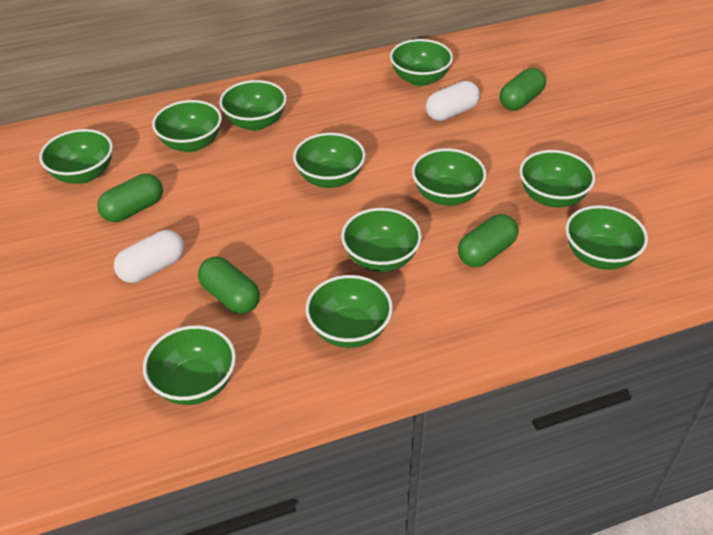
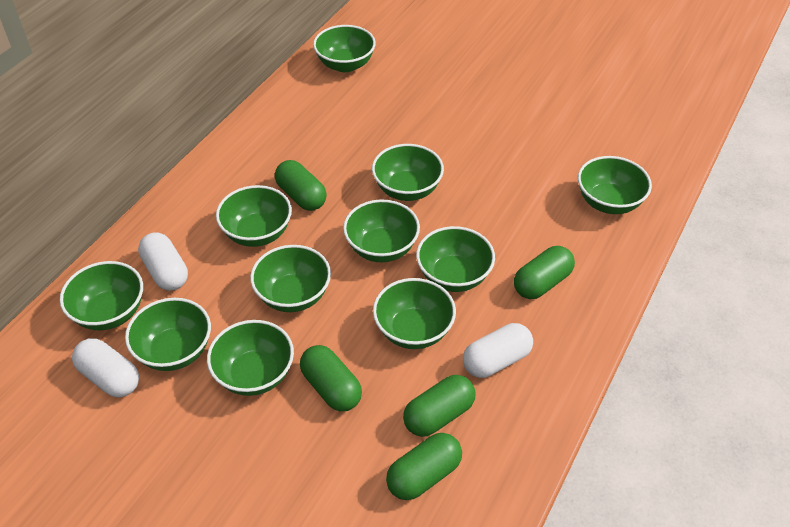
green capsule: 4 -> 5
white capsule: 2 -> 3

